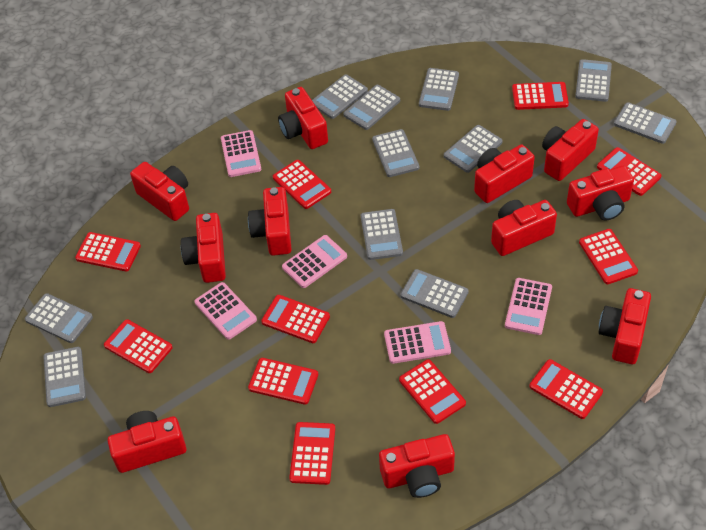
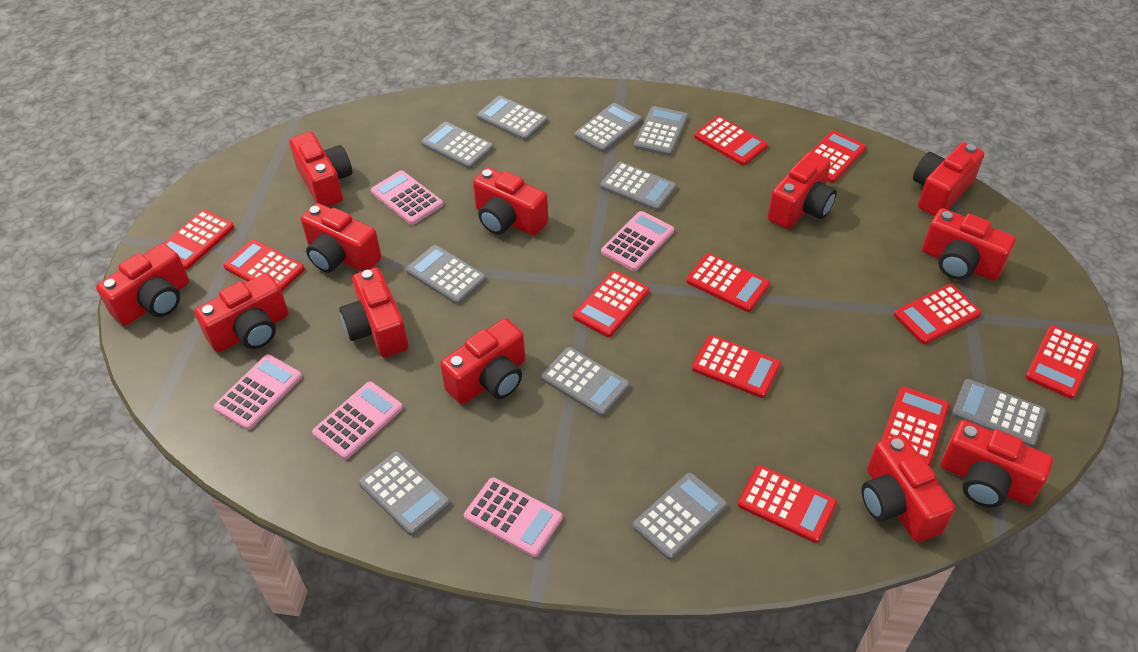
grey calculator: 11 -> 10
red camera: 11 -> 12

